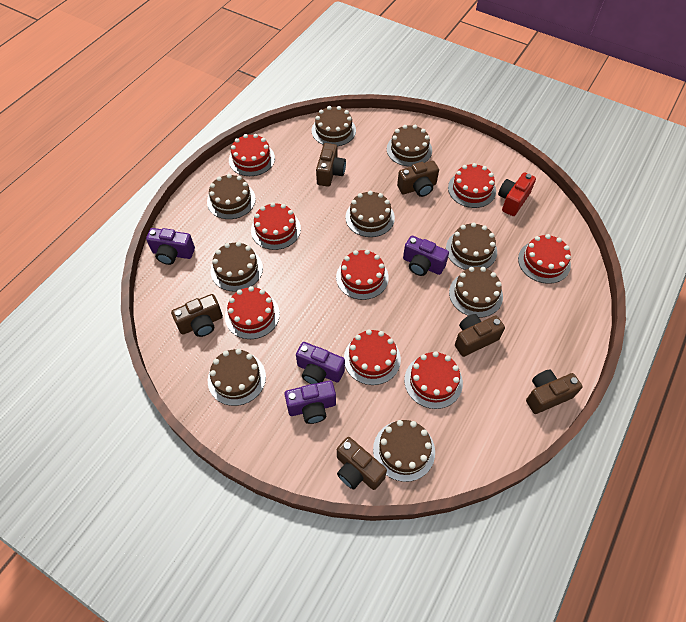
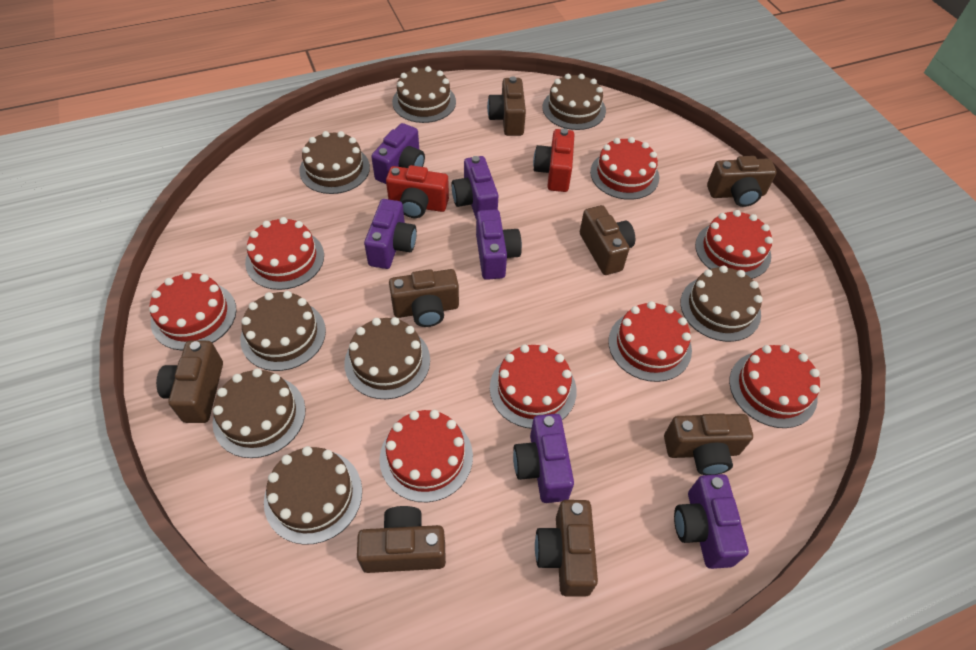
brown cake: 9 -> 8
brown camera: 6 -> 8
purple camera: 4 -> 6
red camera: 1 -> 2

